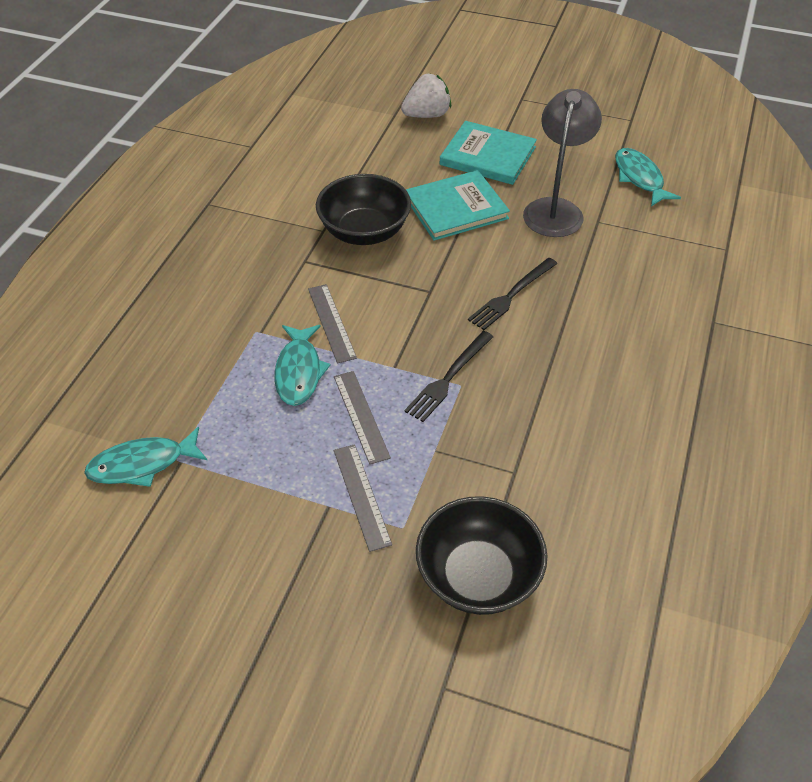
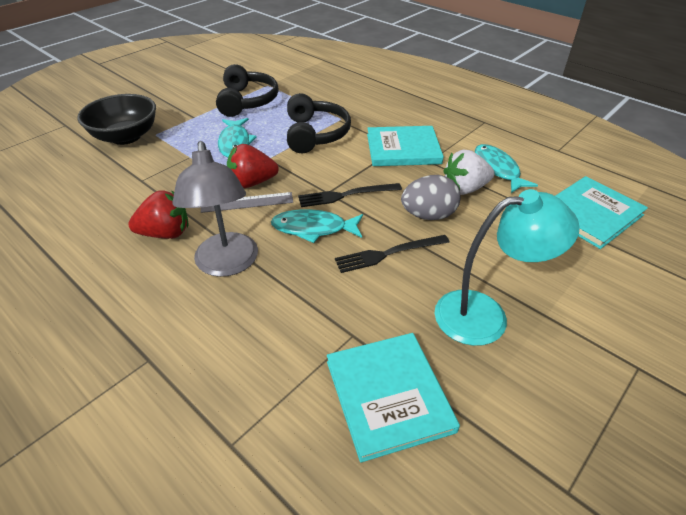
black bowl: 2 -> 1
black headphones: 0 -> 2
grey egg: 0 -> 1
grey ruler: 3 -> 1
red strawberry: 0 -> 2
turquoise book: 2 -> 3
turquoise lamp: 0 -> 1

